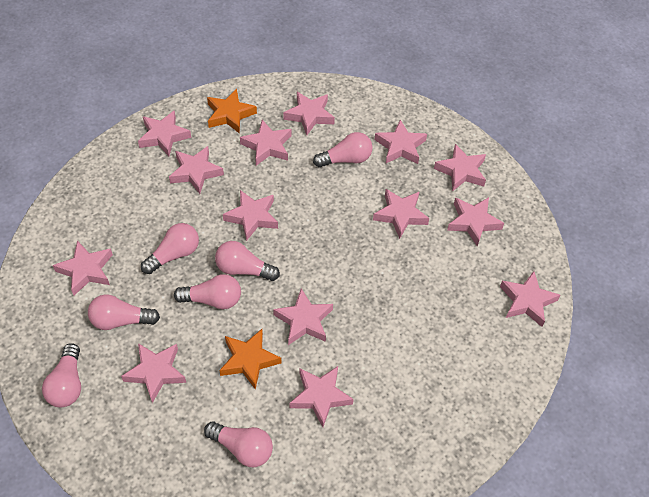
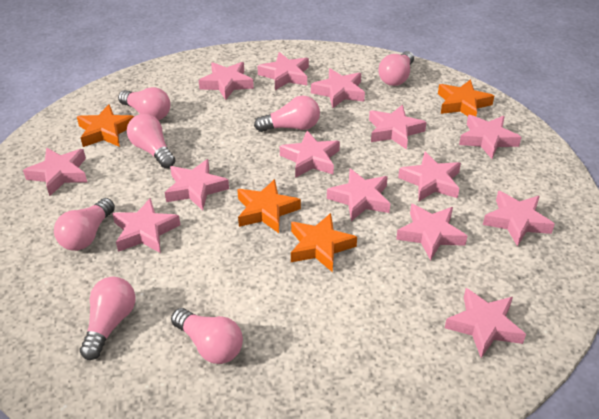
orange star: 2 -> 4

